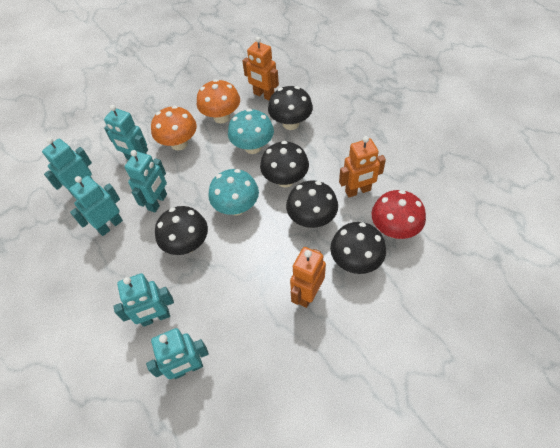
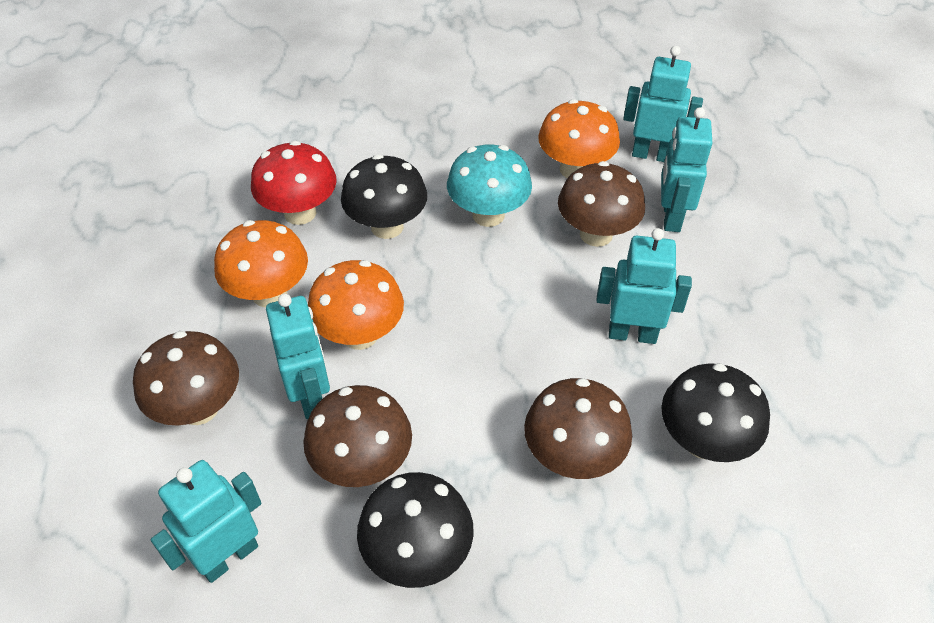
black mushroom: 5 -> 3
brown mushroom: 0 -> 4
orange mushroom: 2 -> 3
orange robot: 3 -> 0
turquoise mushroom: 2 -> 1
turquoise robot: 6 -> 5

